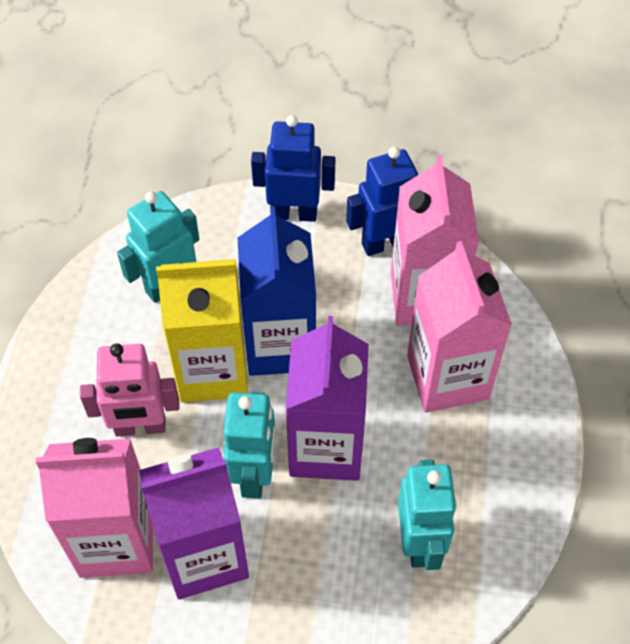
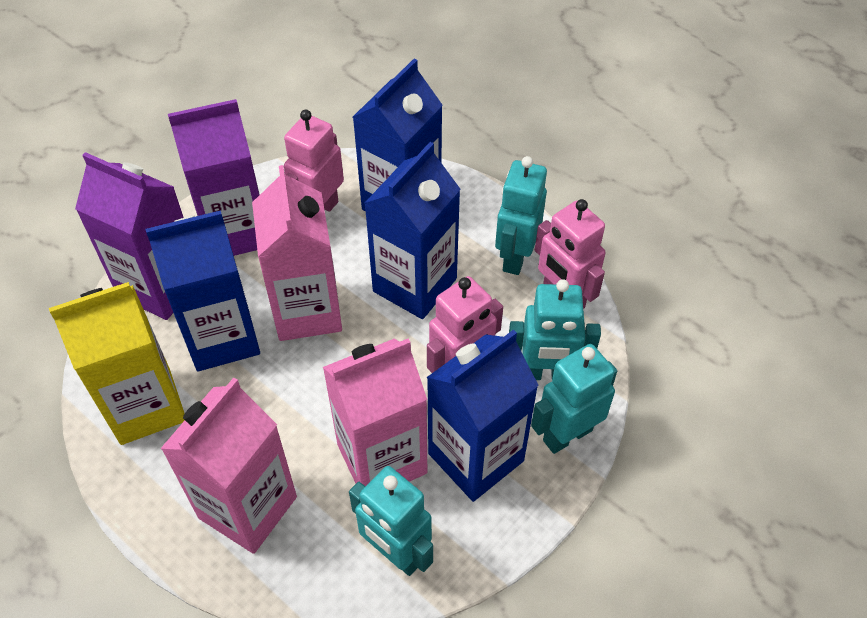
blue carton: 1 -> 4
blue robot: 2 -> 0
pink robot: 1 -> 3
turquoise robot: 3 -> 4

